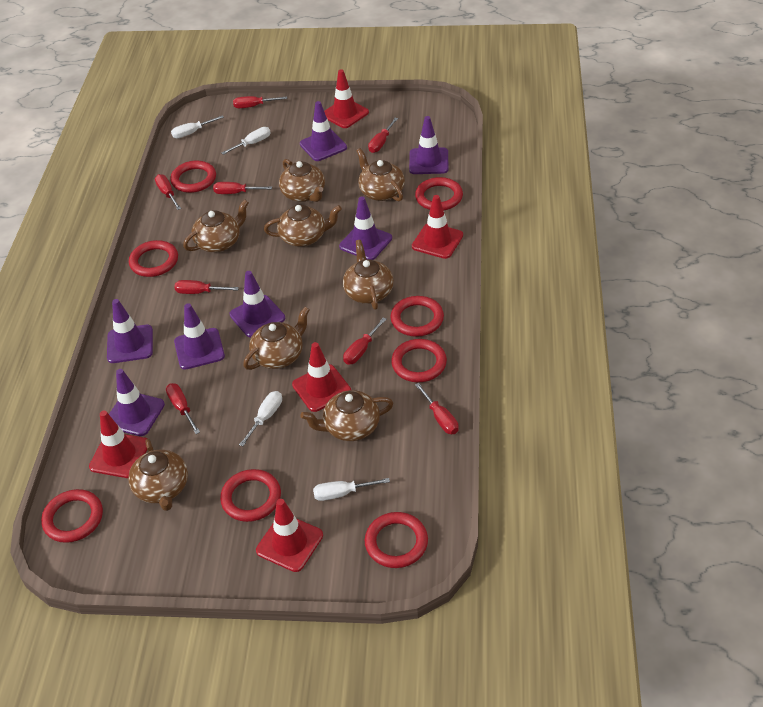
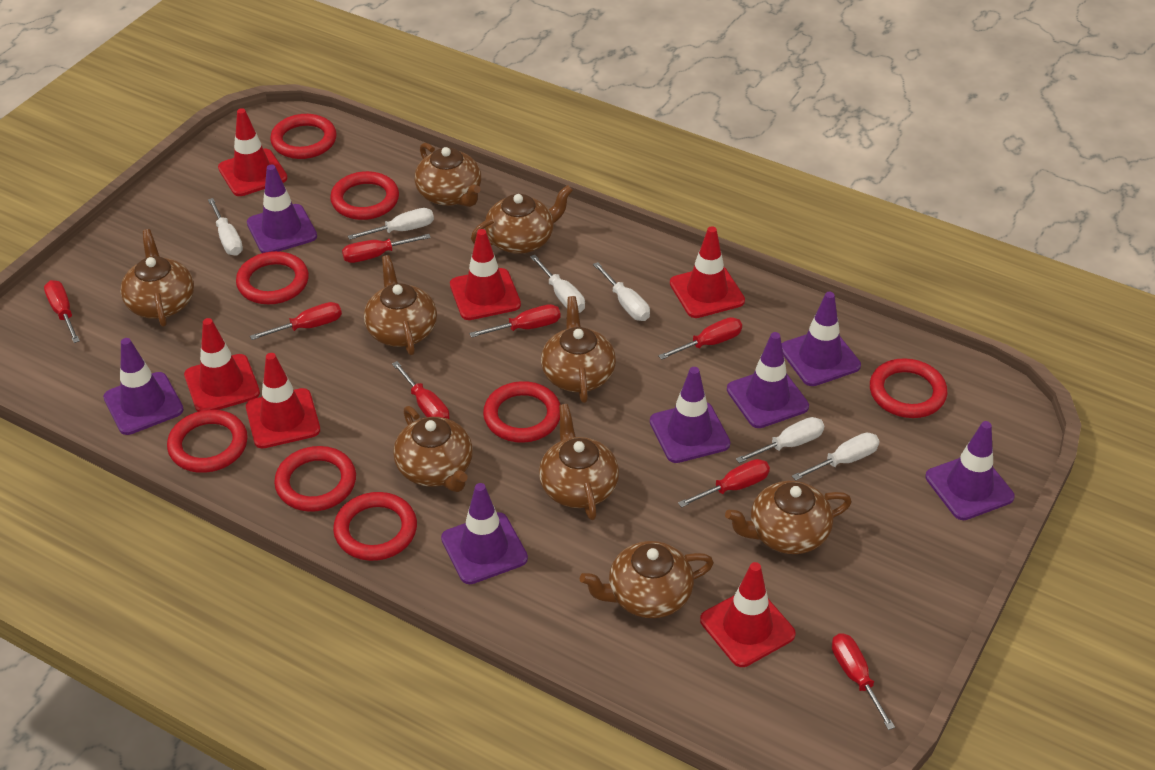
brown teapot: 8 -> 9
red traffic cone: 5 -> 6
white screwdriver: 4 -> 6

